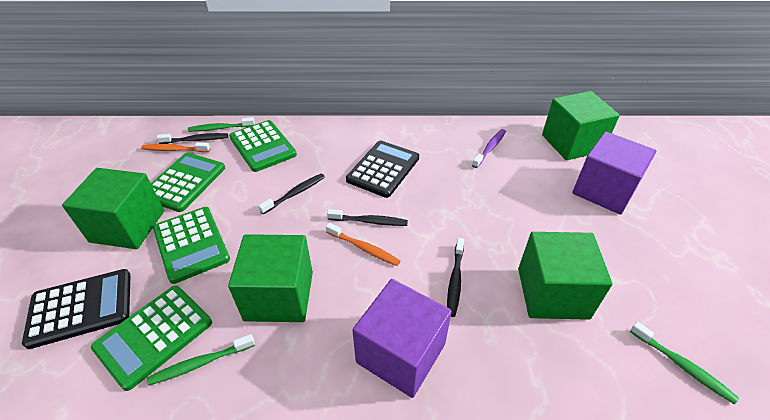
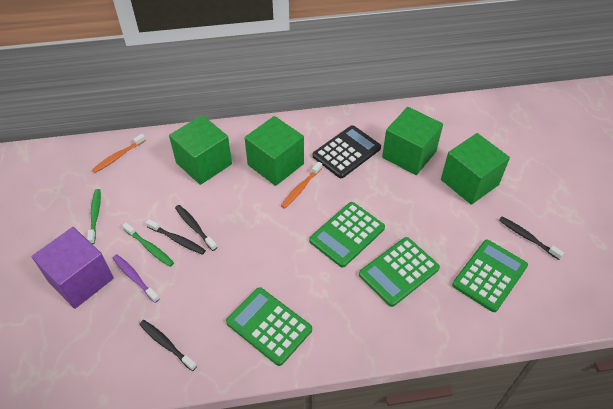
black calculator: 2 -> 1
green toothbrush: 3 -> 2
purple cube: 2 -> 1

